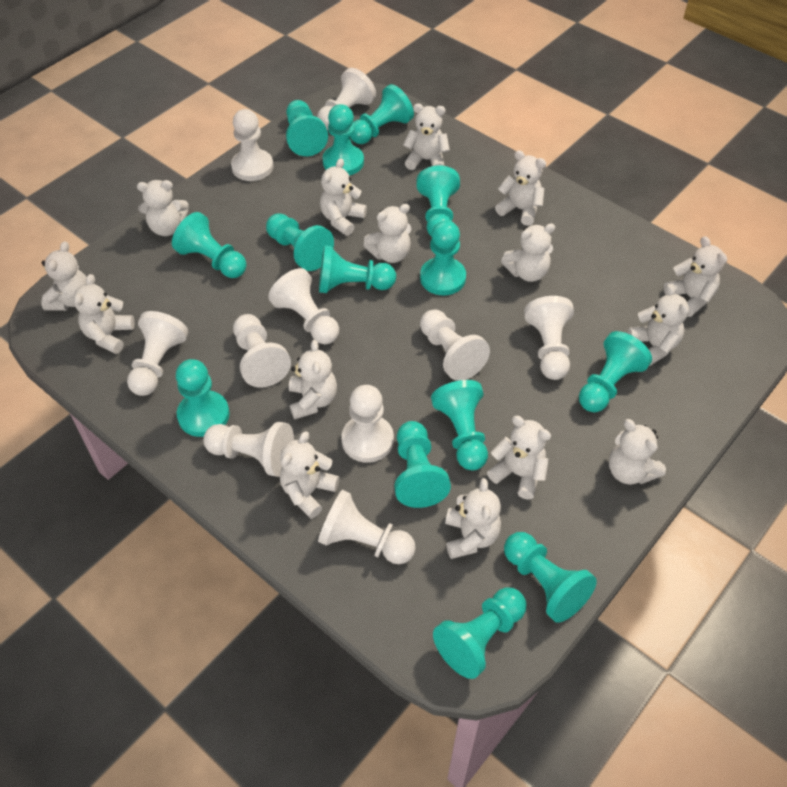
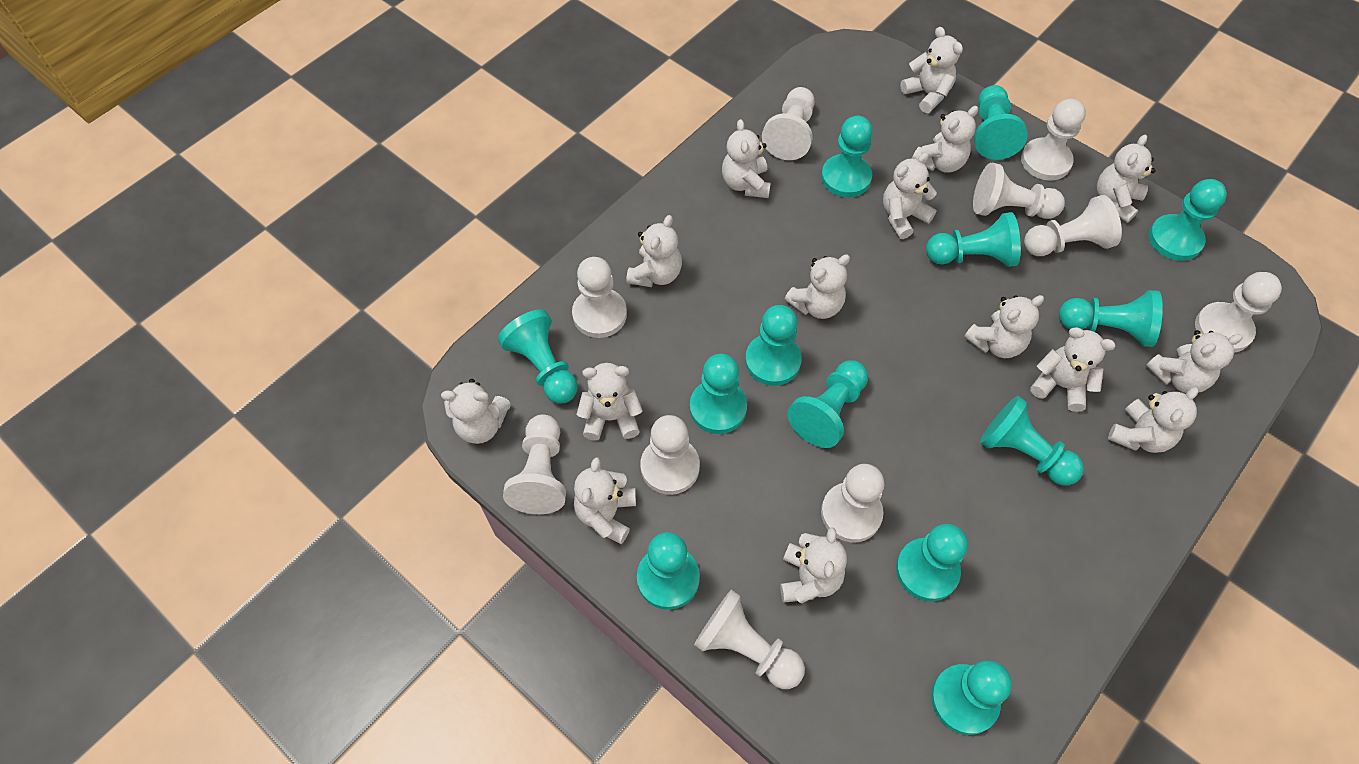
turquoise pawn: 14 -> 13

